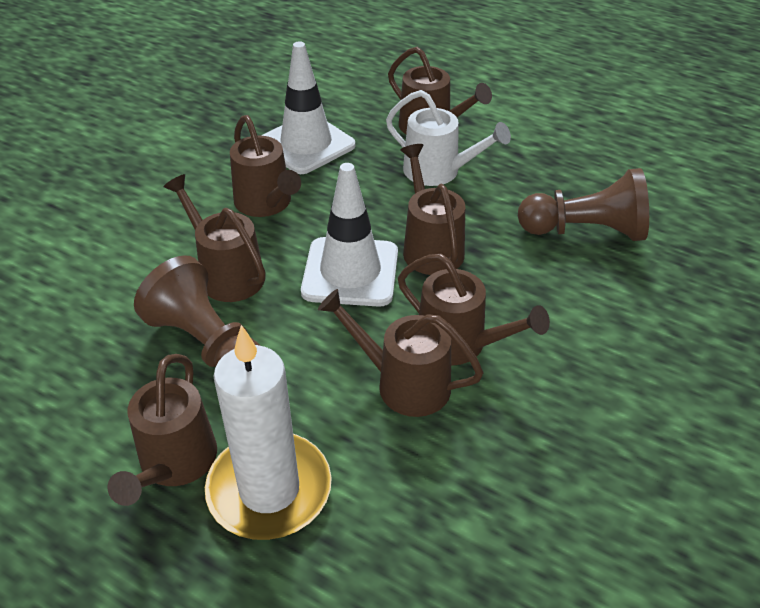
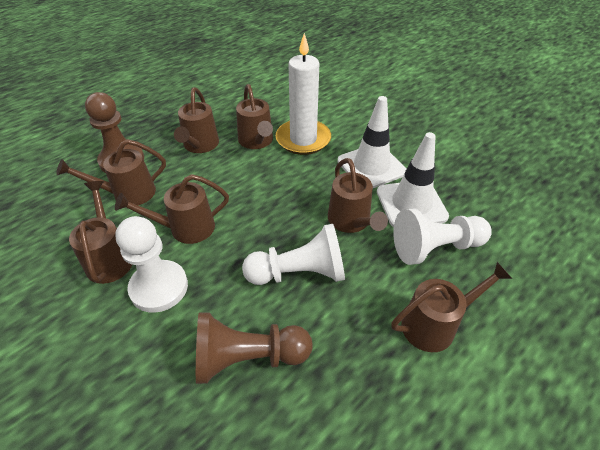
white pawn: 0 -> 3
white watering can: 1 -> 0

